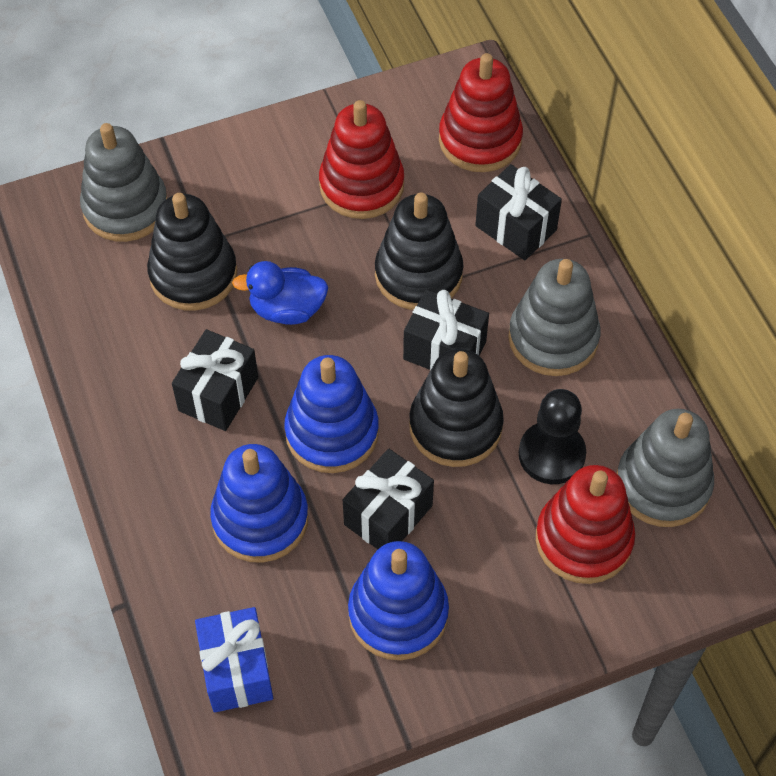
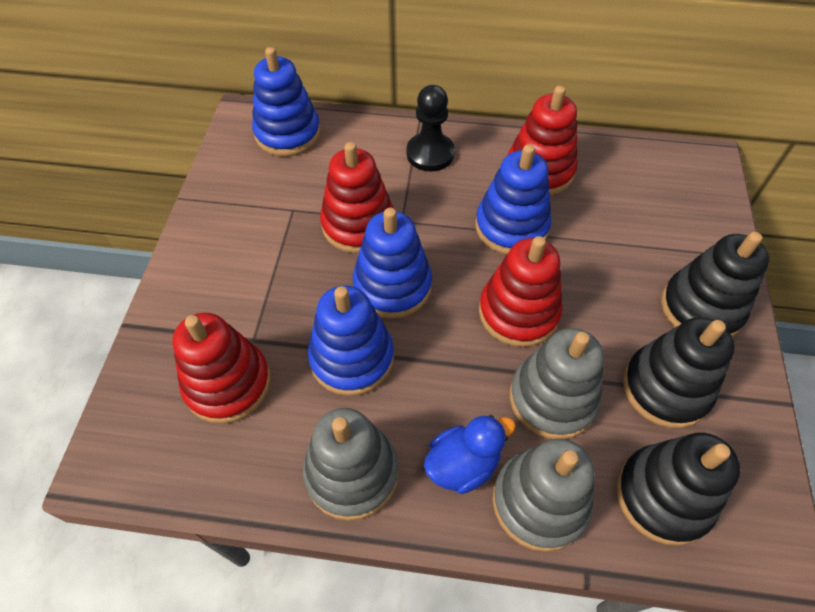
black gift: 4 -> 0
blue gift: 1 -> 0
blue stacking toy: 3 -> 4
red stacking toy: 3 -> 4

